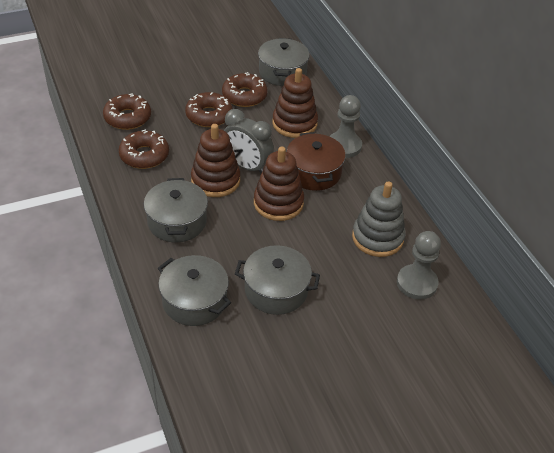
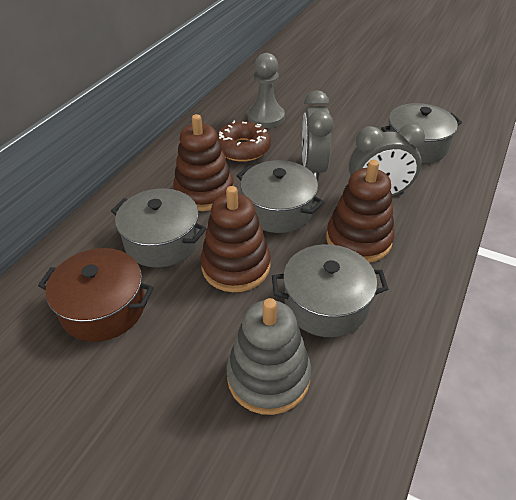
brown donut: 4 -> 1
grey clock: 1 -> 2
grey pawn: 2 -> 1

